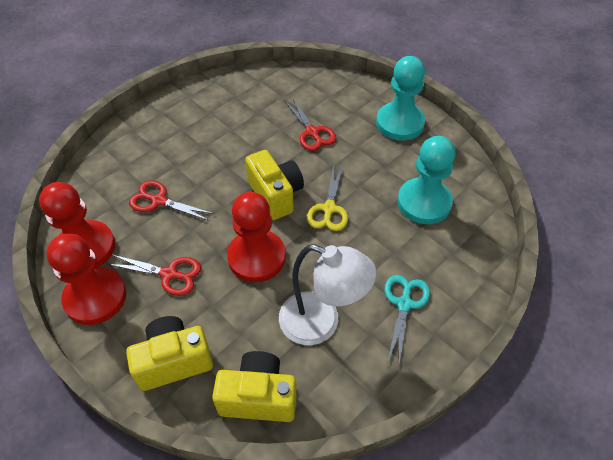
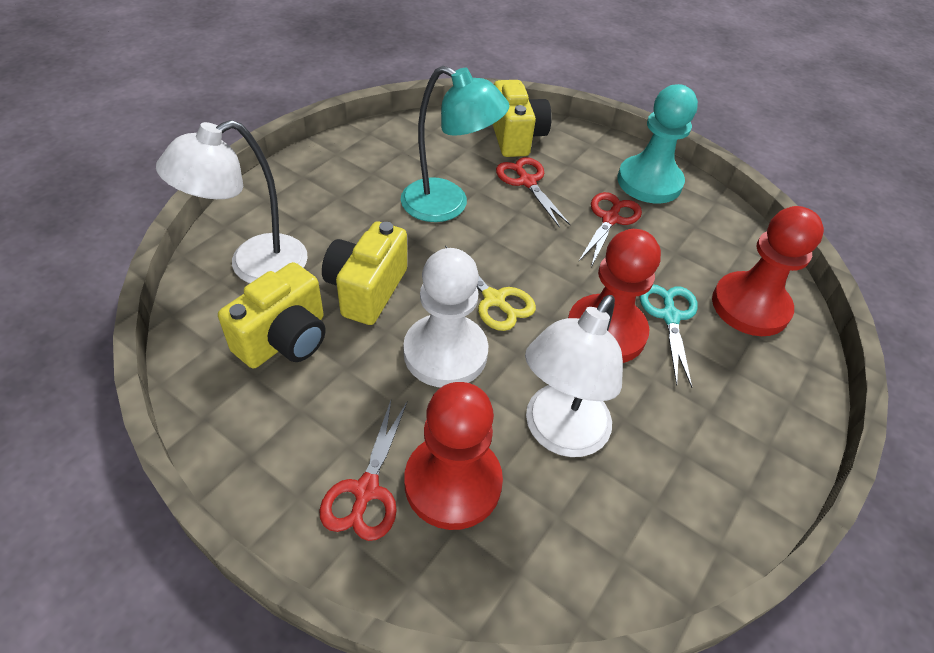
turquoise lamp: 0 -> 1
turquoise pawn: 2 -> 1
white lamp: 1 -> 2
white pawn: 0 -> 1

